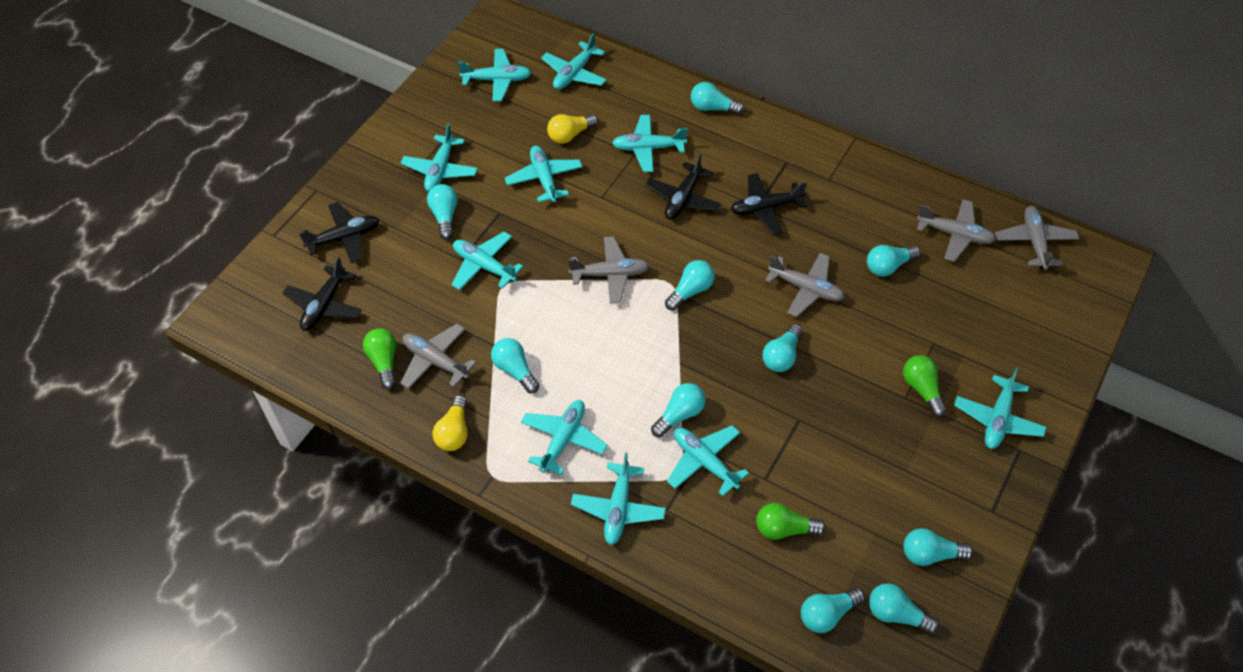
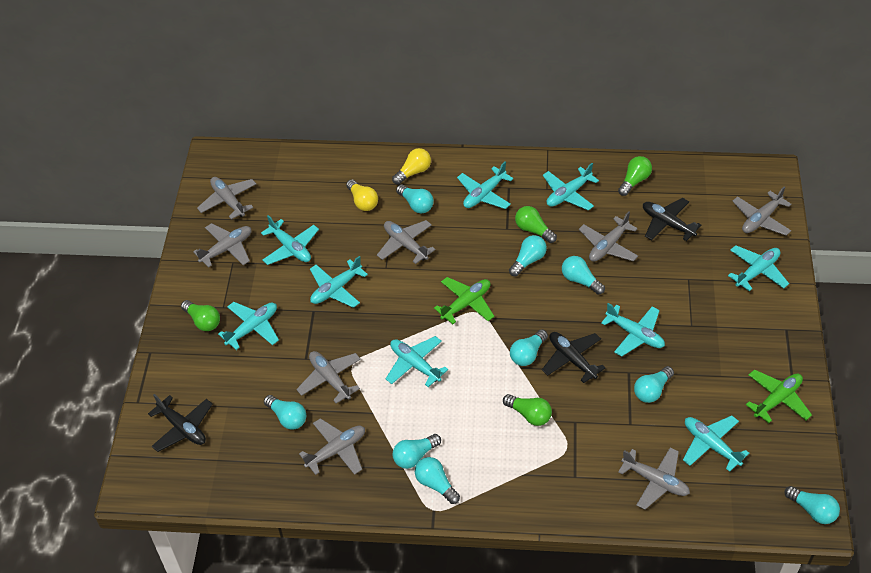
black plane: 4 -> 3
green light bulb: 3 -> 4
green plane: 0 -> 2
grey plane: 5 -> 8
turquoise light bulb: 10 -> 9
turquoise plane: 10 -> 9

